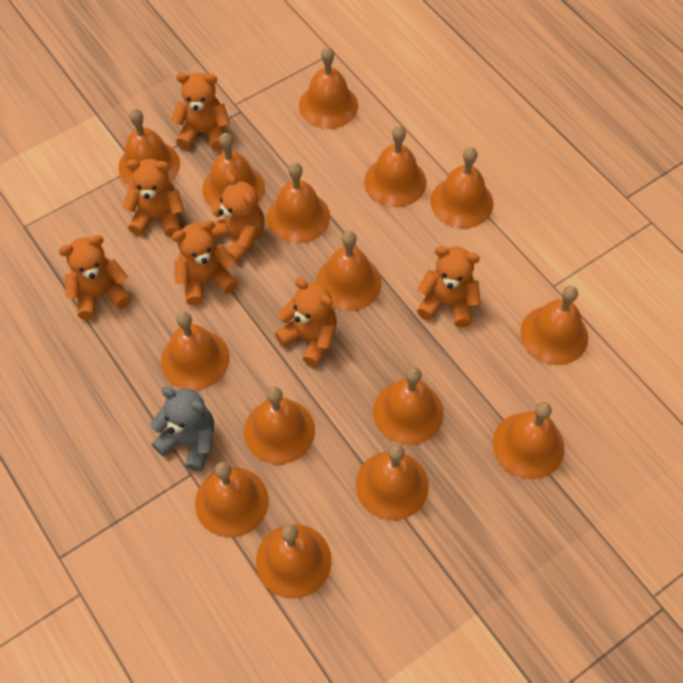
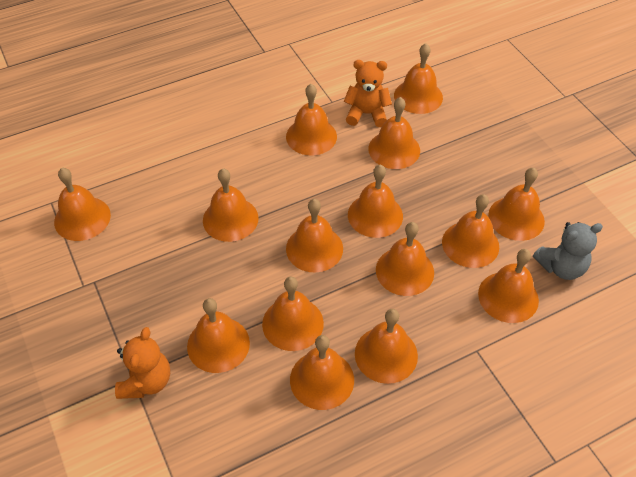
orange teddy bear: 7 -> 2

